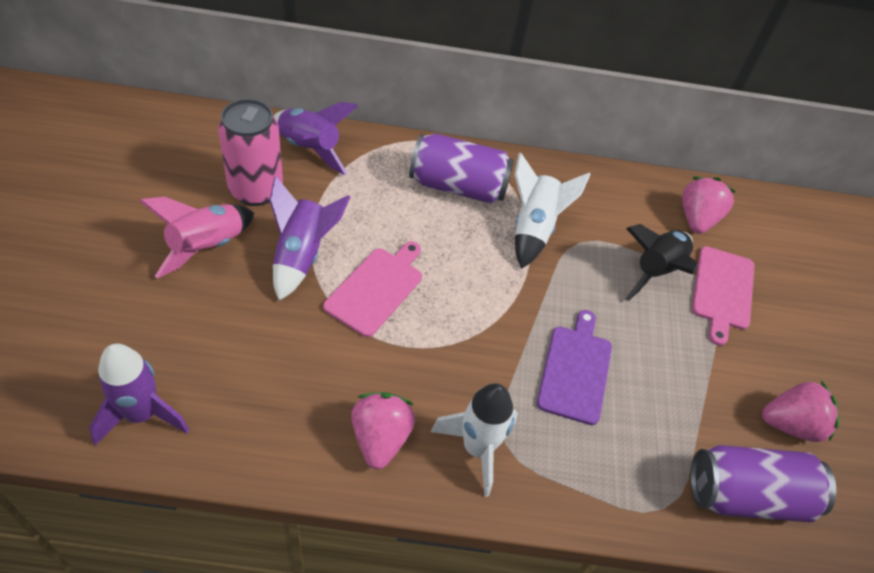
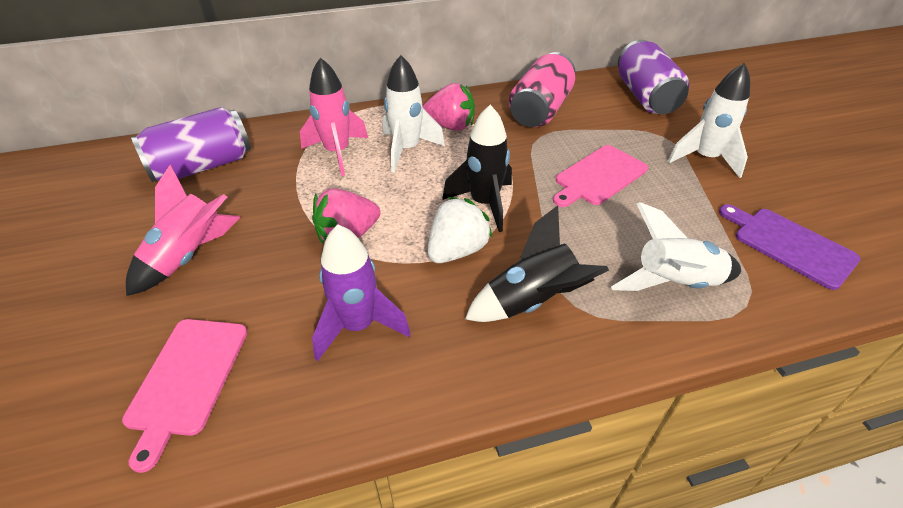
black rocket: 1 -> 2
pink rocket: 1 -> 2
pink strawberry: 3 -> 2
purple rocket: 3 -> 1
white rocket: 2 -> 3
white strawberry: 0 -> 1

